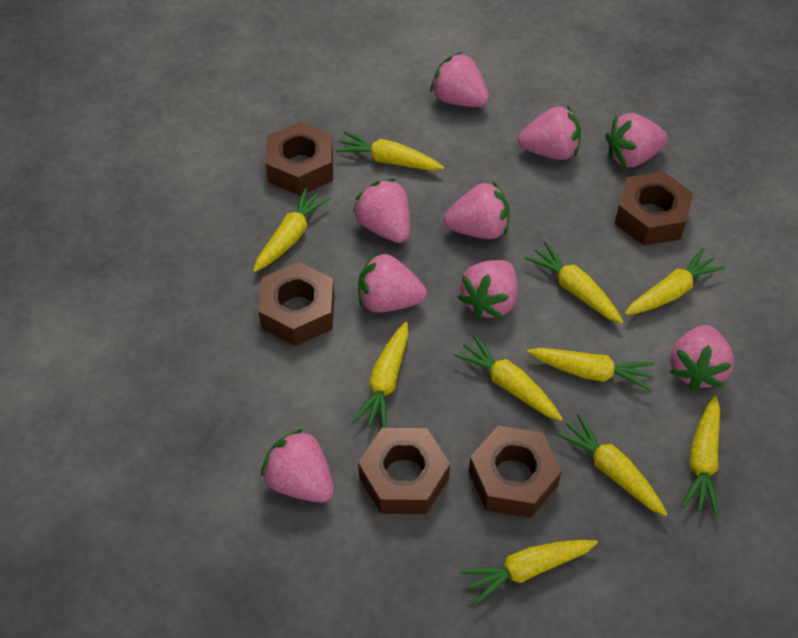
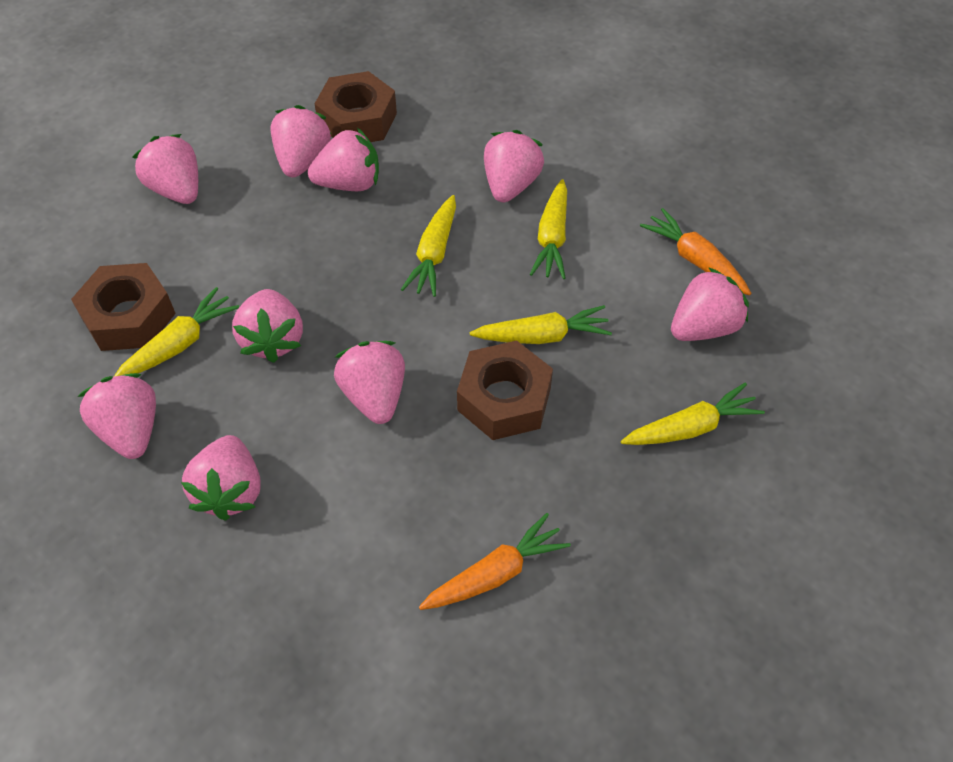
brown nut: 5 -> 3
orange carrot: 0 -> 2
yellow carrot: 10 -> 5

